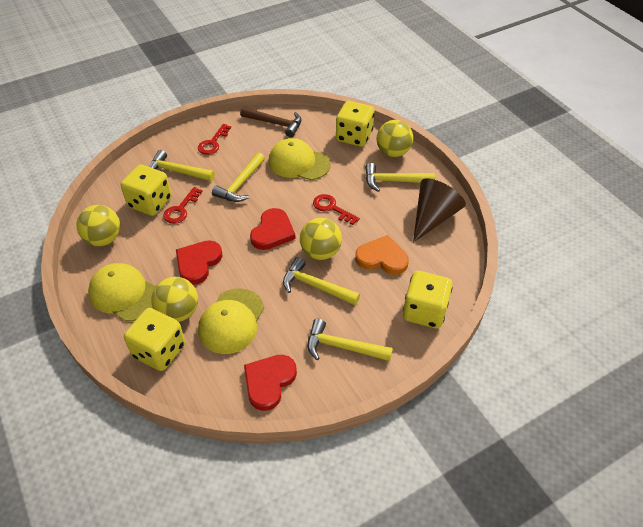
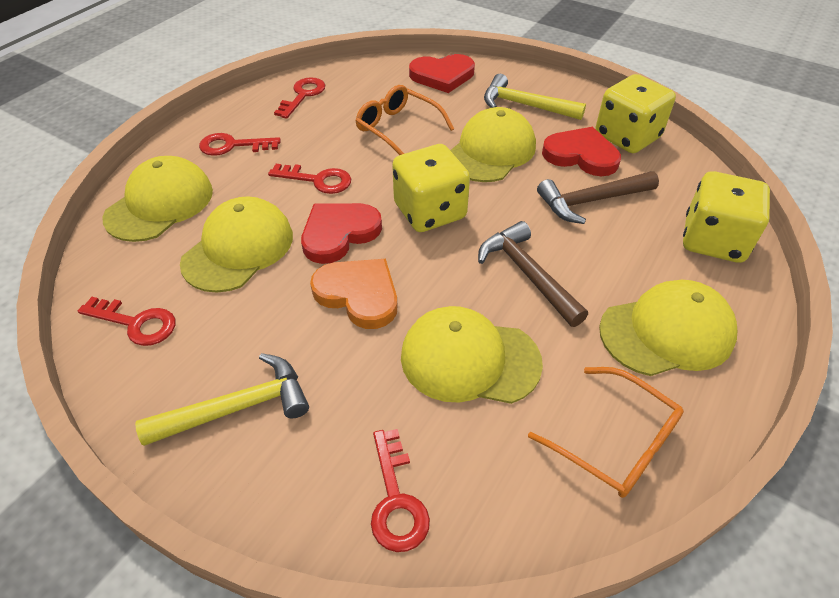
brown cone: 1 -> 0
brown hammer: 1 -> 2
orange glasses: 0 -> 2
red key: 3 -> 5
yellow ball: 4 -> 0
yellow cap: 3 -> 5
yellow dice: 4 -> 3
yellow hammer: 5 -> 2

